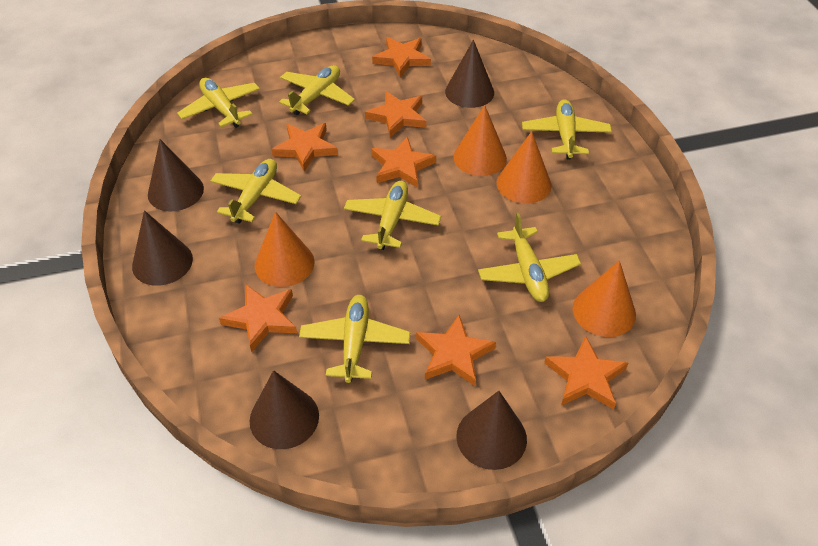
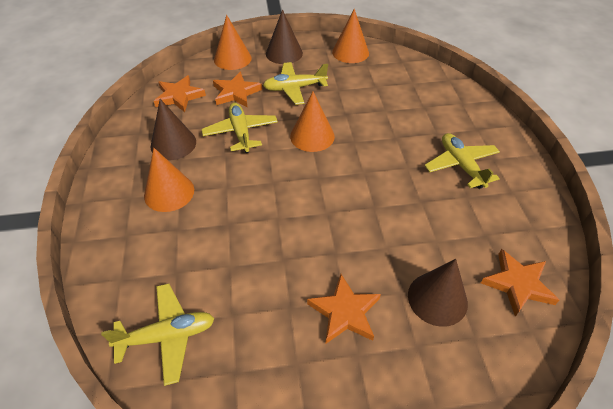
brown cone: 5 -> 3
orange star: 7 -> 4
yellow plane: 7 -> 4

